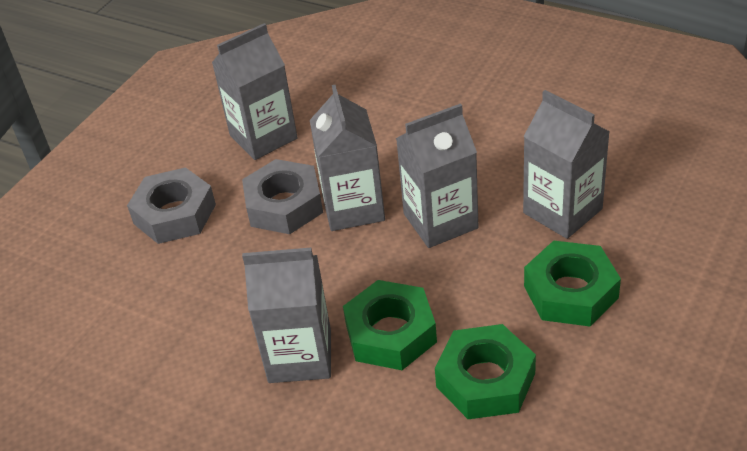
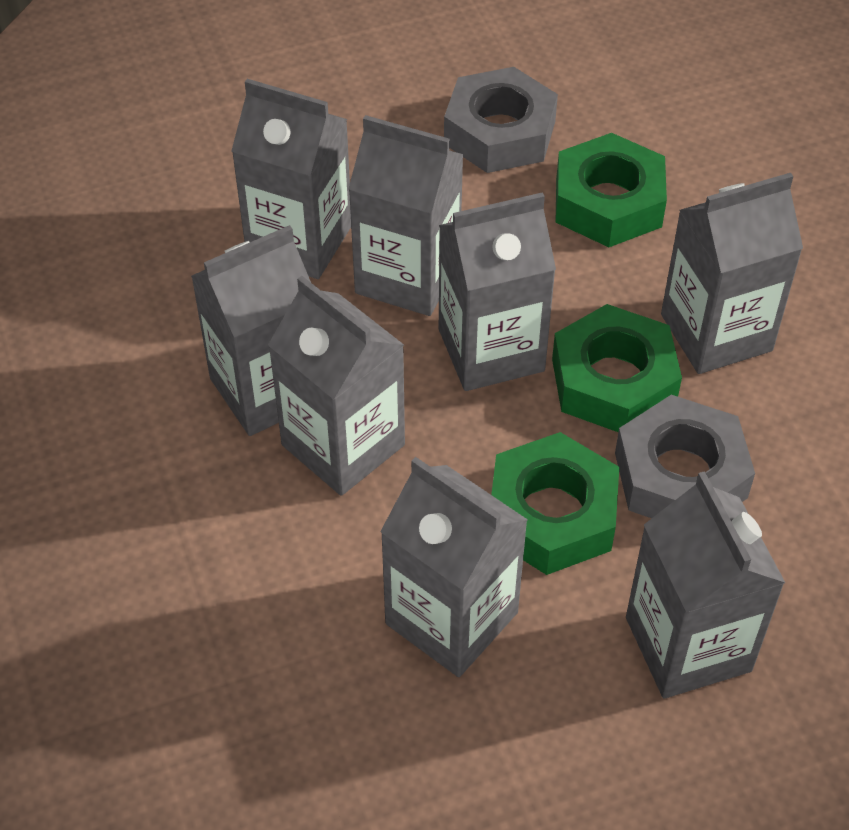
grey carton: 5 -> 8

